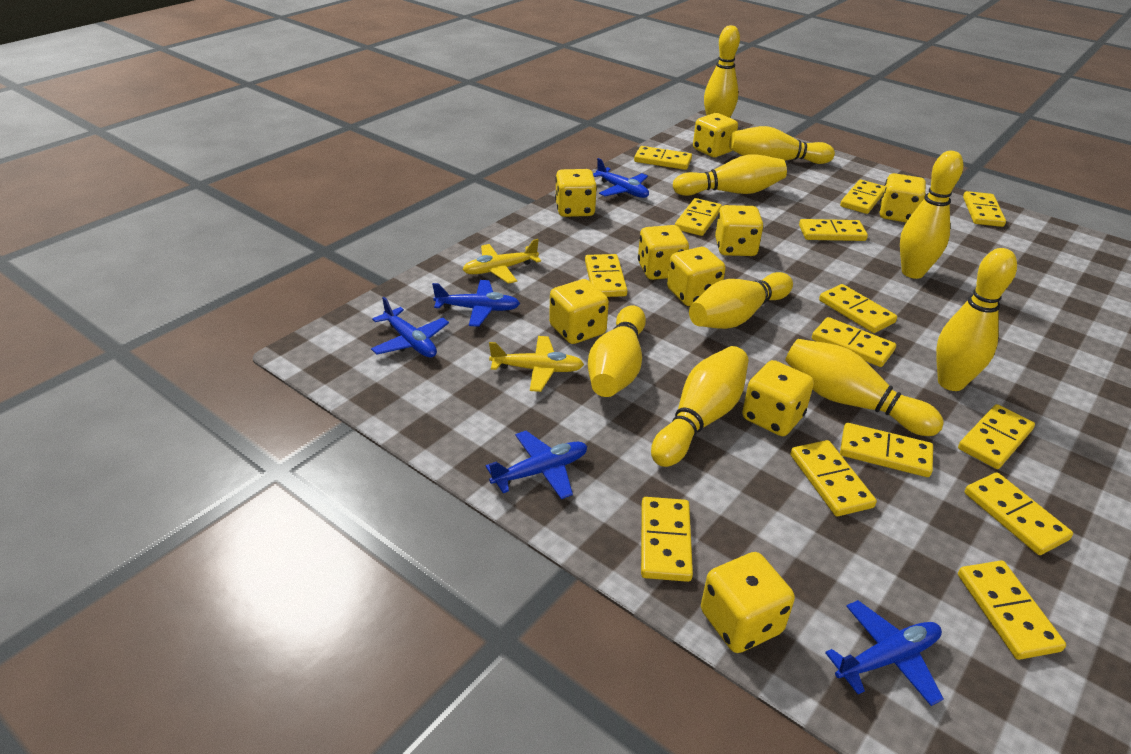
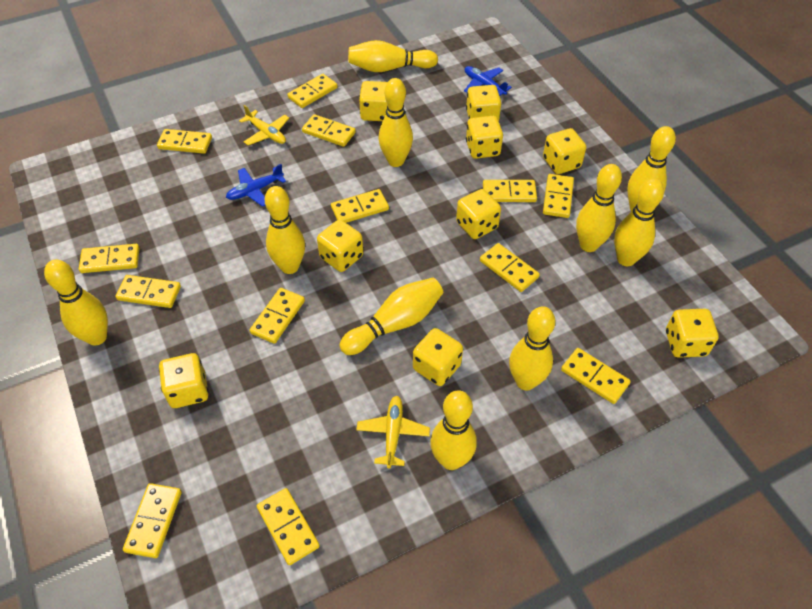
blue plane: 5 -> 2
yellow bowling pin: 9 -> 10
yellow domino: 14 -> 13

